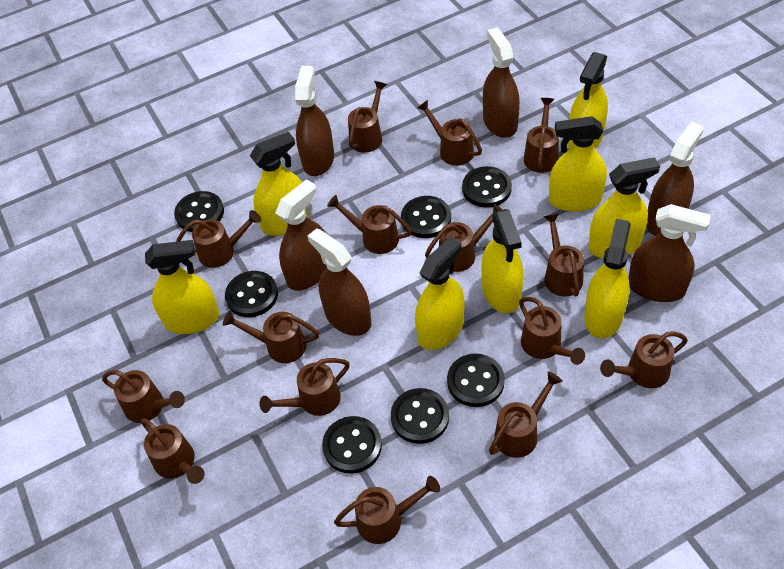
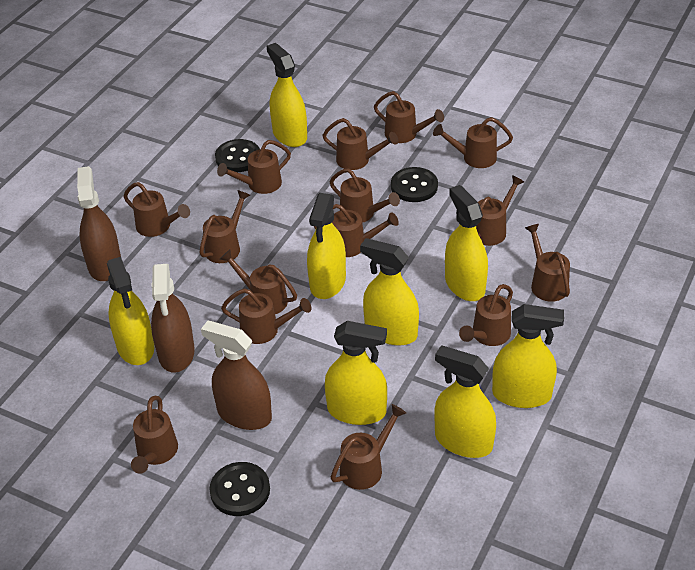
black button: 7 -> 3
brown spray bottle: 6 -> 3

